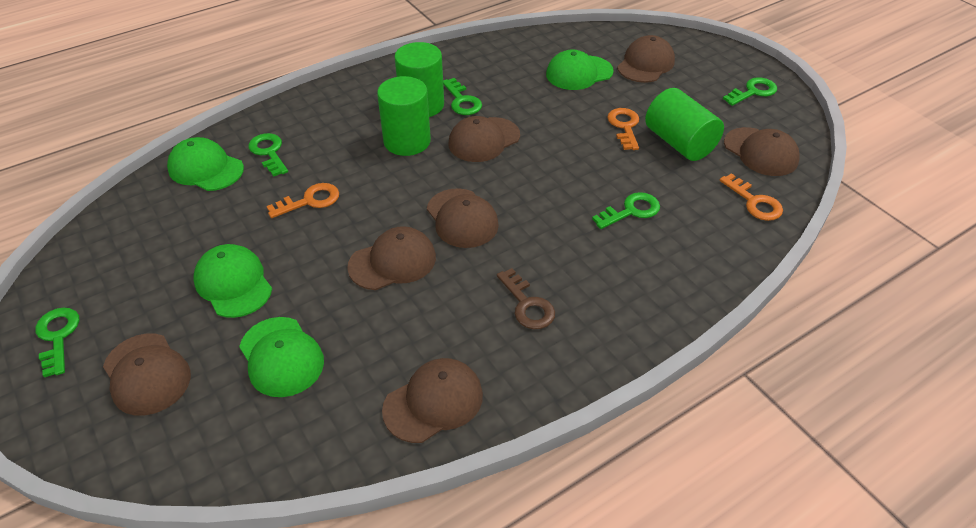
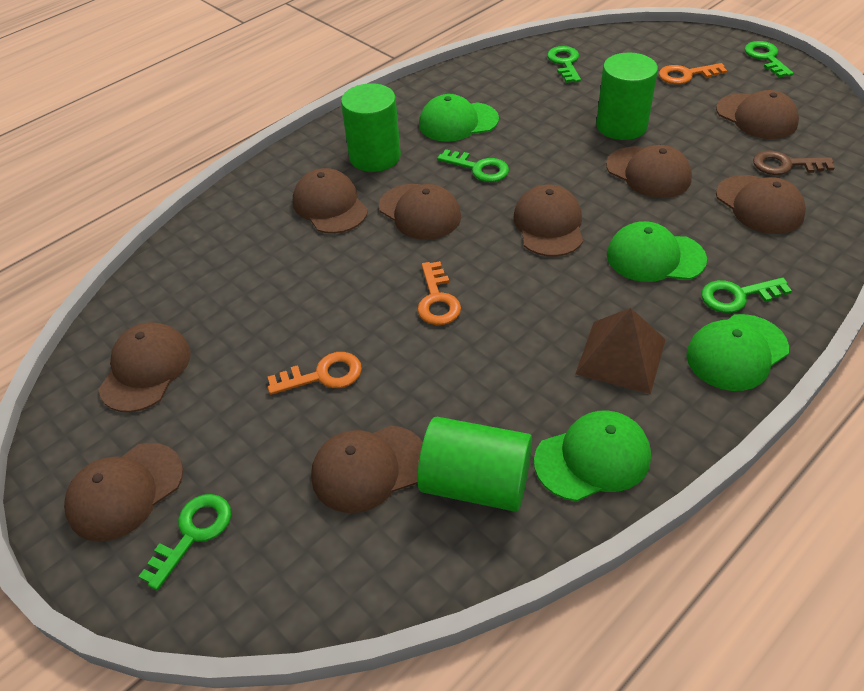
brown cap: 7 -> 9
brown pyramid: 0 -> 1

